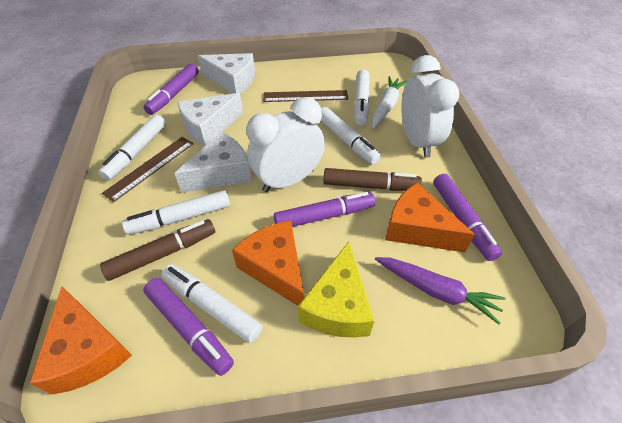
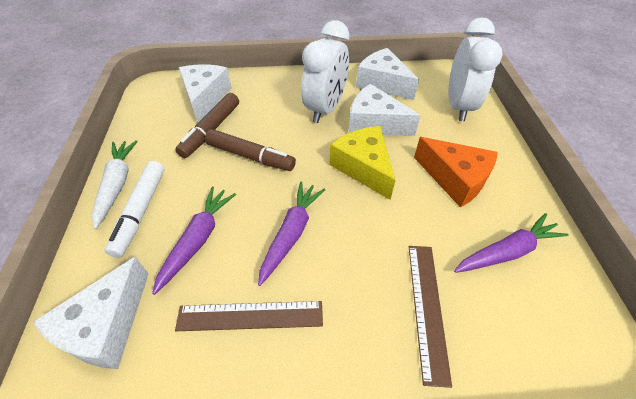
orange cheese: 3 -> 1
purple carrot: 1 -> 3
purple marker: 4 -> 0
white cheese: 3 -> 4
white marker: 5 -> 1

